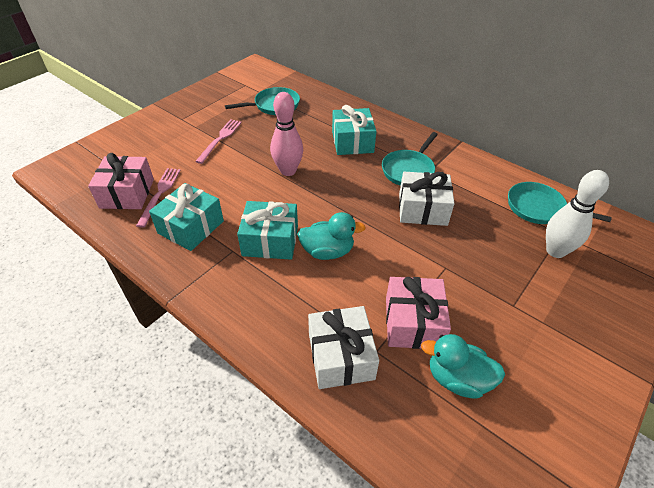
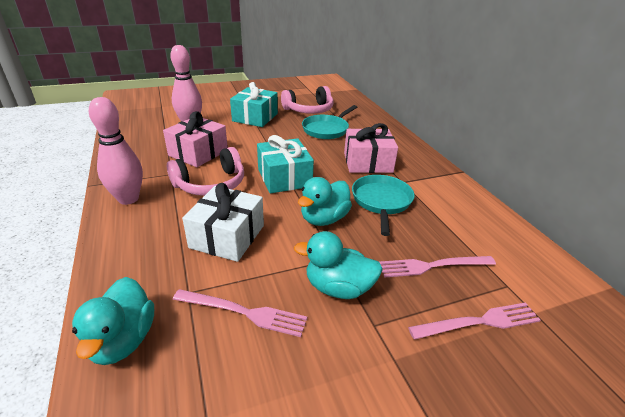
pink bowling pin: 1 -> 2
pink fork: 2 -> 3
pink headphones: 0 -> 2
turquoise duck: 2 -> 3
turquoise gift: 3 -> 2
turquoise pan: 3 -> 2
white bowling pin: 1 -> 0
white gift: 2 -> 1

